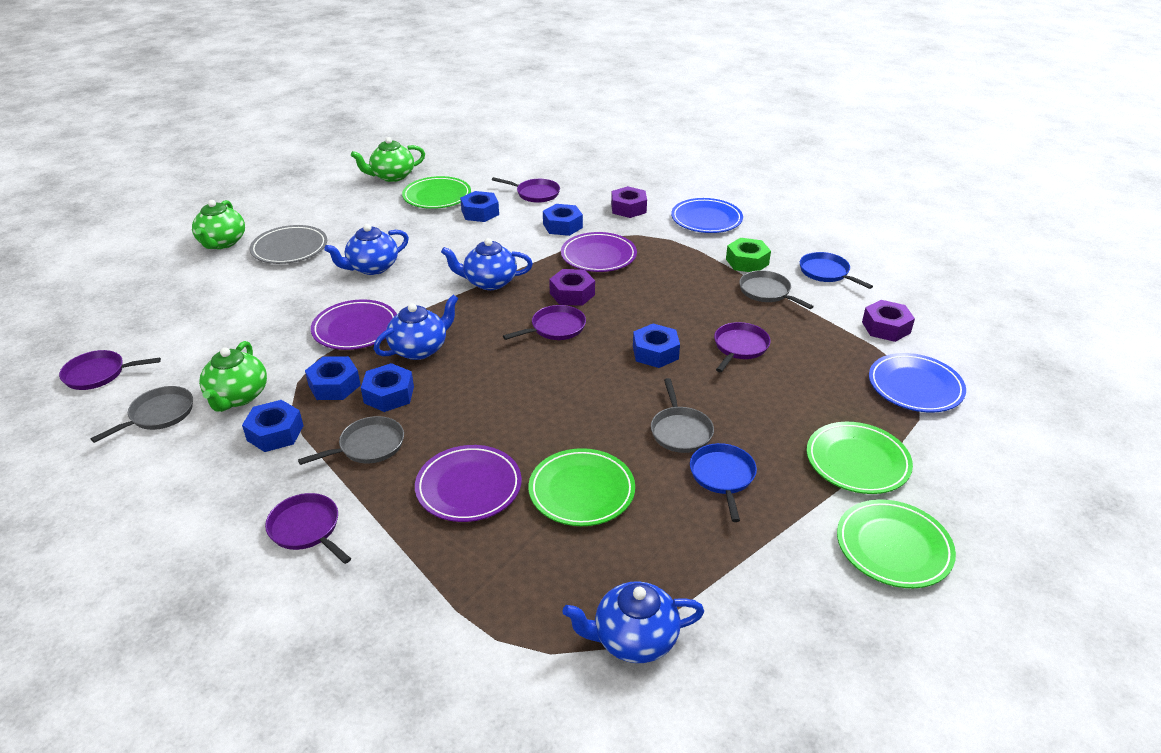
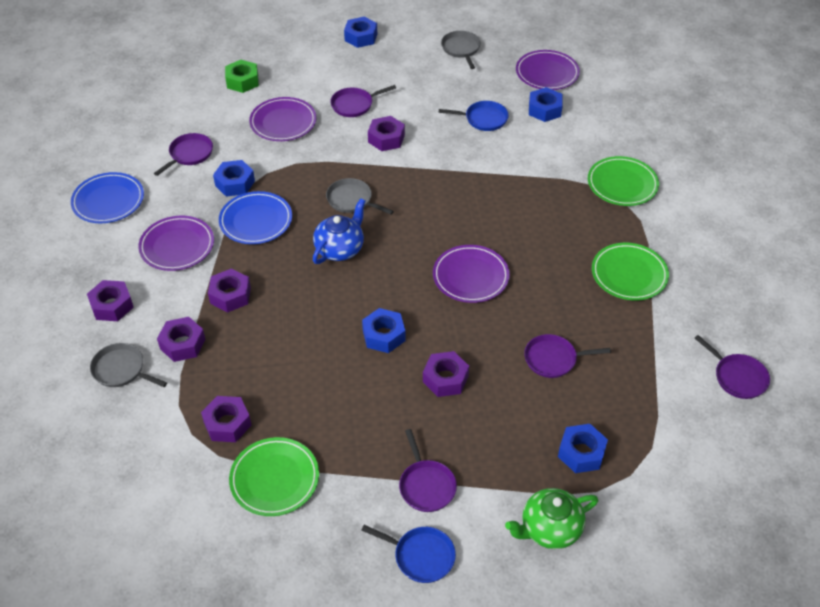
blue nut: 6 -> 5
blue teapot: 4 -> 1
green plate: 4 -> 3
green teapot: 3 -> 1
grey pan: 4 -> 3
grey plate: 1 -> 0
purple nut: 3 -> 6
purple plate: 3 -> 4

